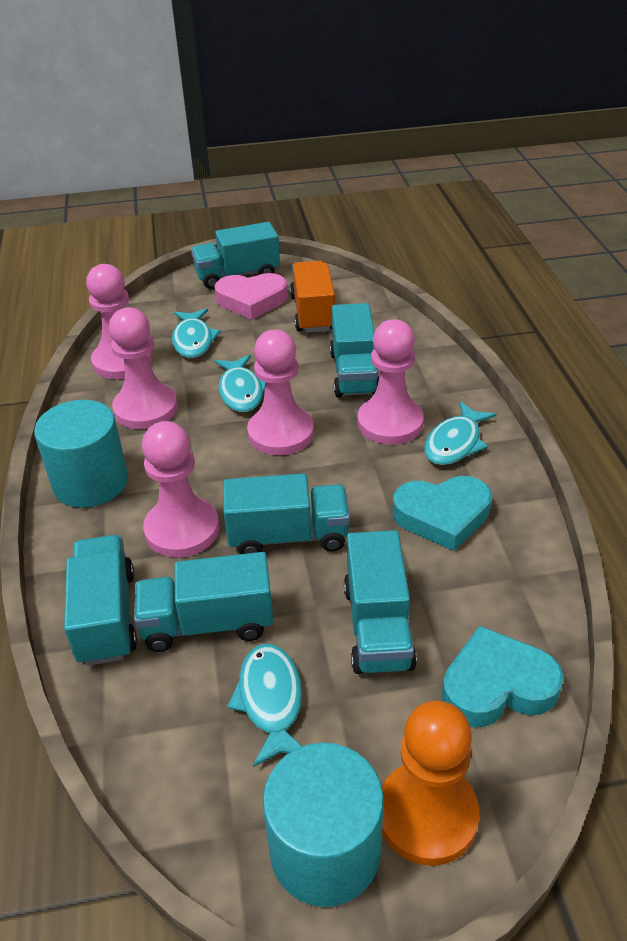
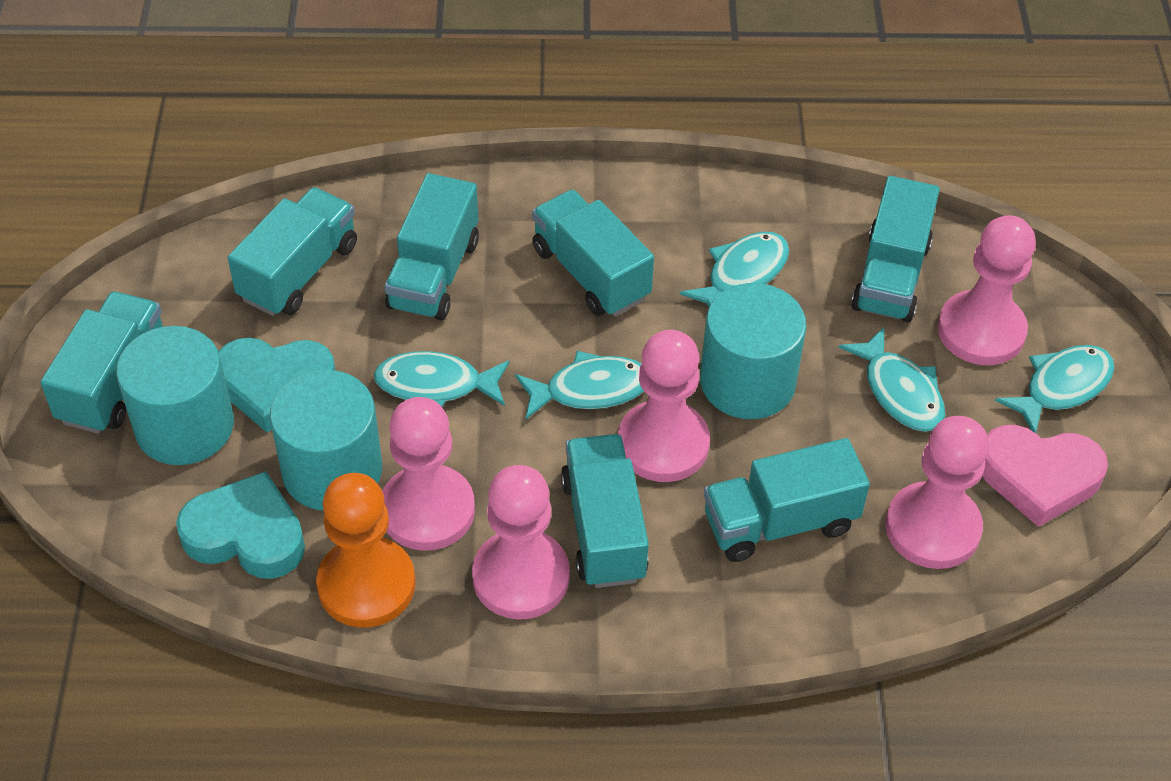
orange truck: 1 -> 0
turquoise cylinder: 2 -> 3
turquoise fish: 4 -> 5
turquoise truck: 6 -> 7

